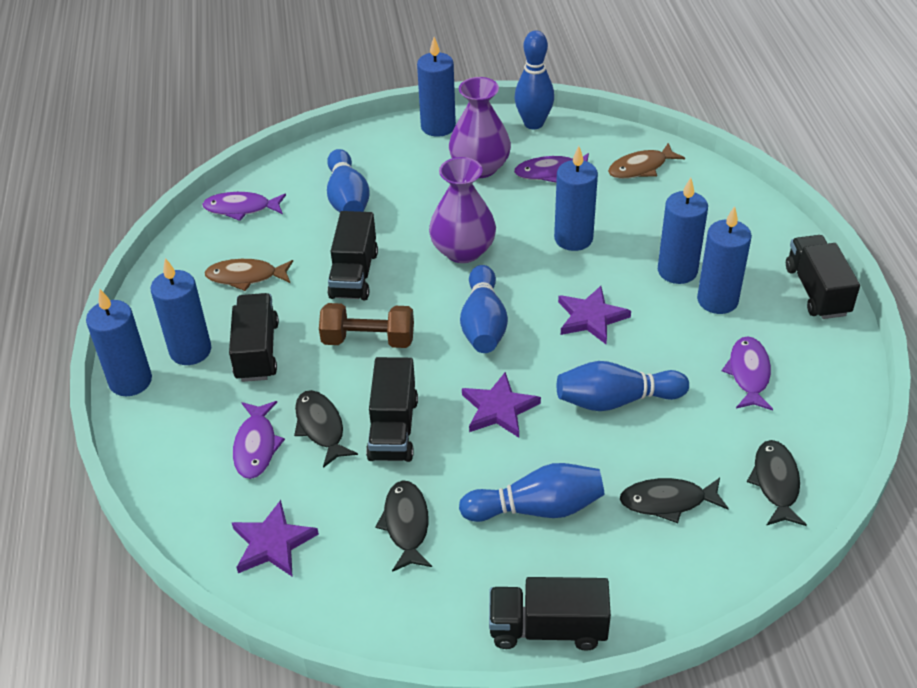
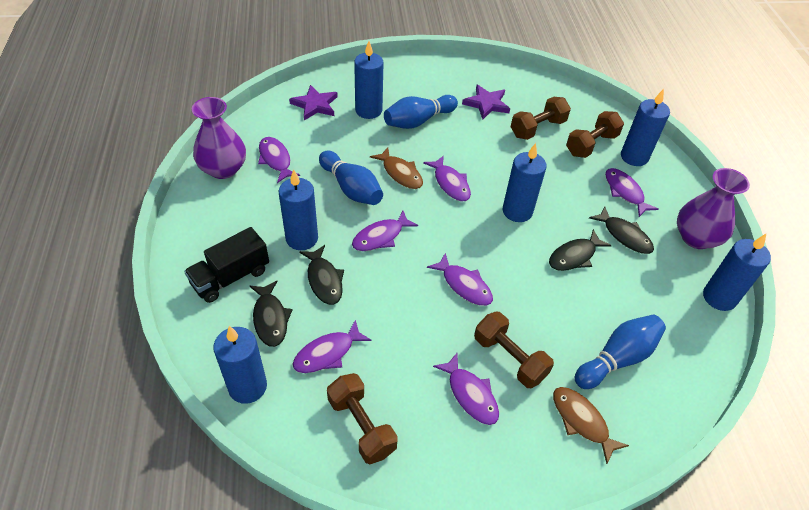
black truck: 5 -> 1
blue bowling pin: 5 -> 3
brown dumbbell: 1 -> 4
purple fish: 4 -> 7
purple star: 3 -> 2

